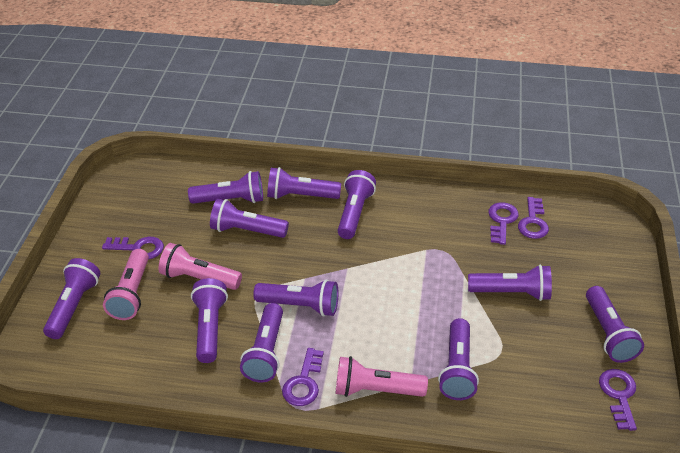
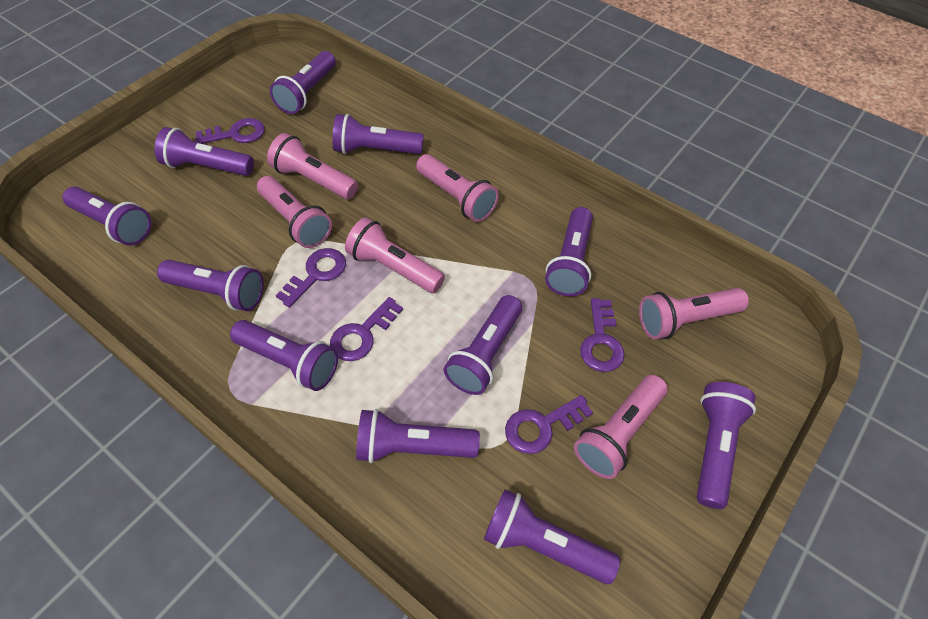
pink flashlight: 3 -> 6

